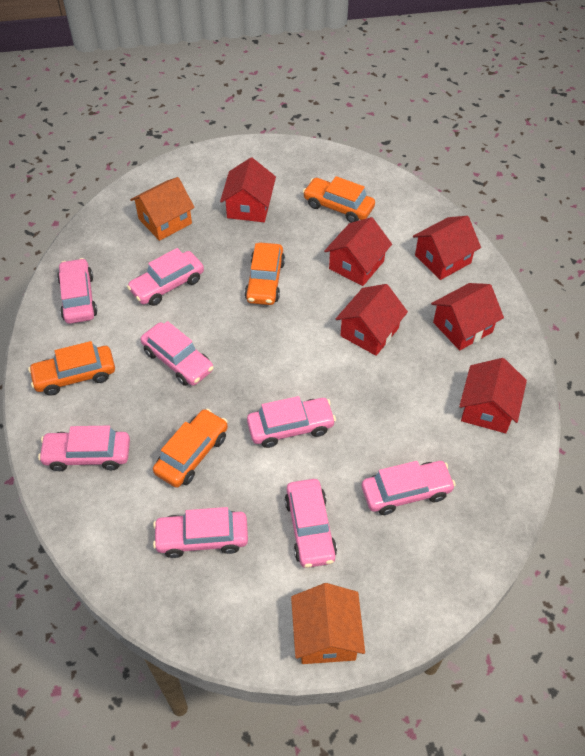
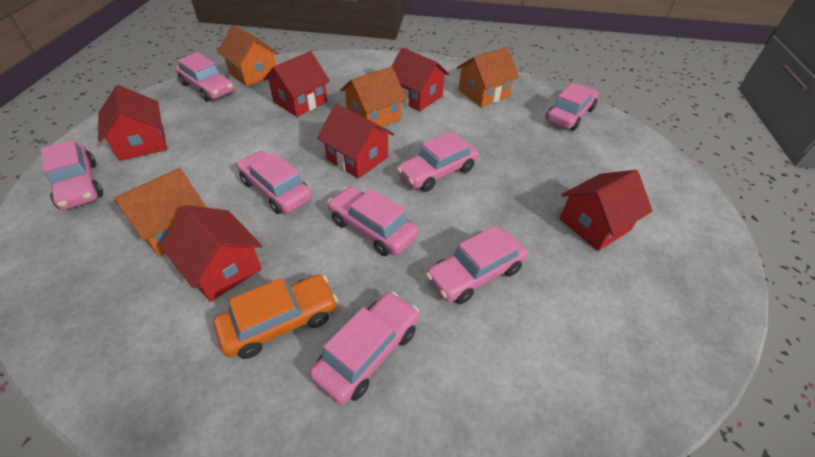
orange car: 4 -> 1
orange house: 2 -> 4

